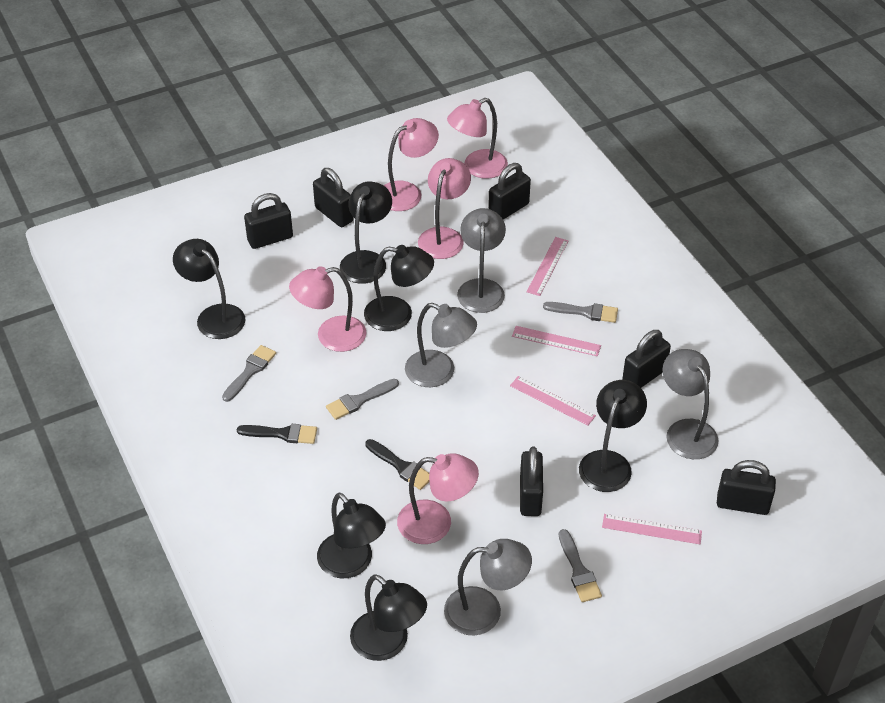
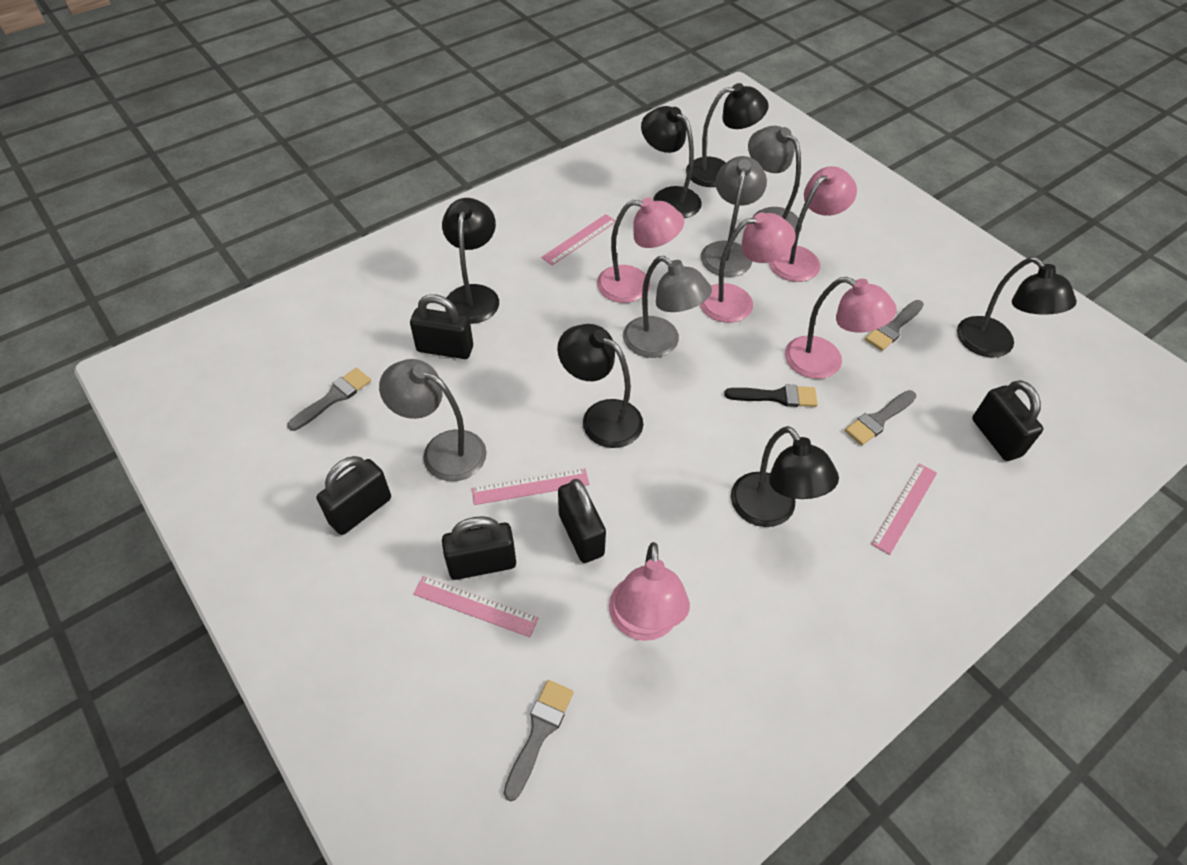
black brush: 2 -> 1
black padlock: 6 -> 5

